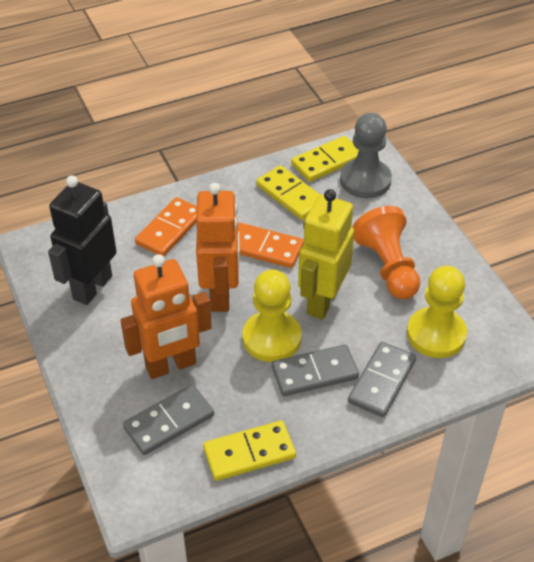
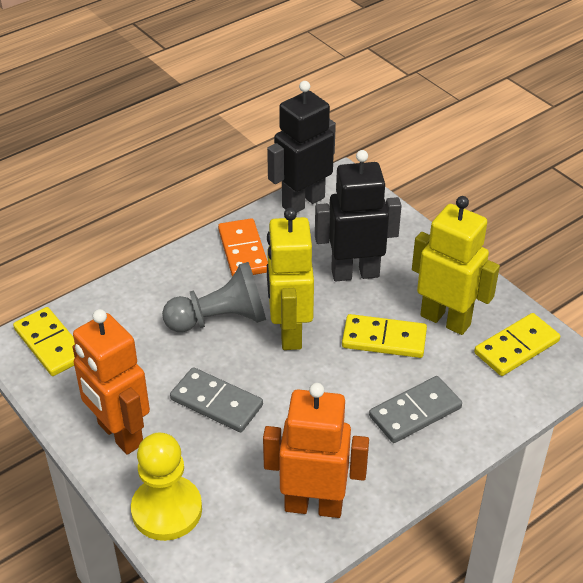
black robot: 1 -> 2
grey domino: 3 -> 2
orange domino: 2 -> 1
orange pawn: 1 -> 0
yellow pawn: 2 -> 1
yellow robot: 1 -> 2

